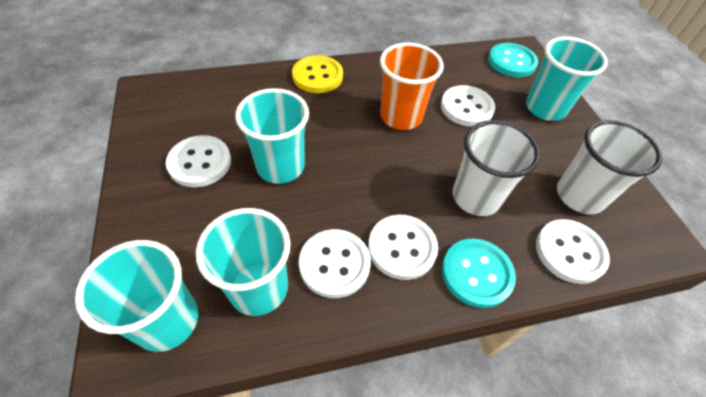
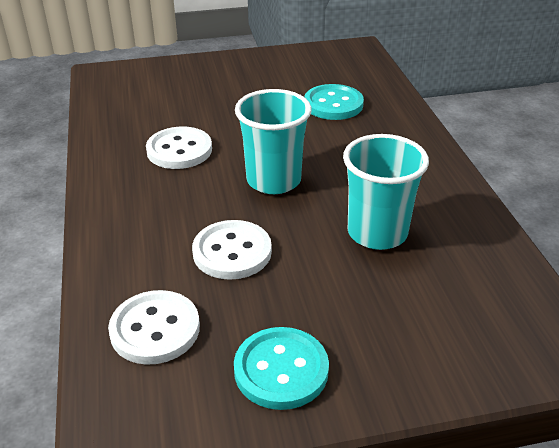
orange cup: 1 -> 0
turquoise cup: 4 -> 2
white button: 5 -> 3
white cup: 2 -> 0
yellow button: 1 -> 0

